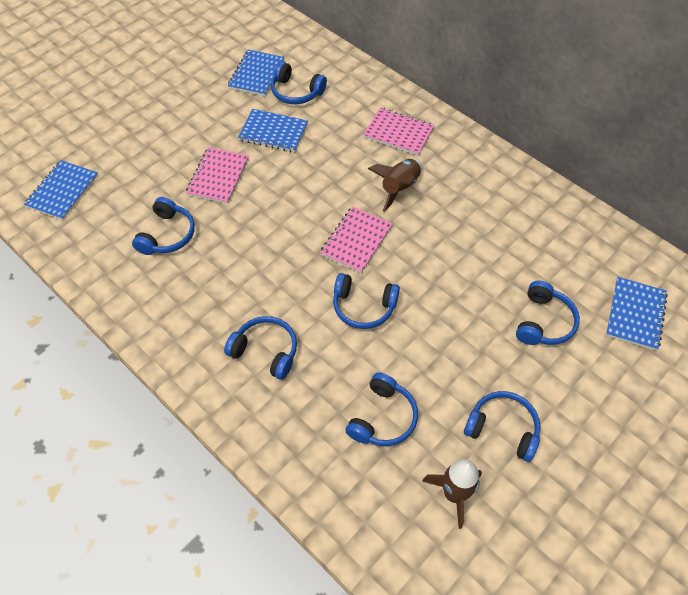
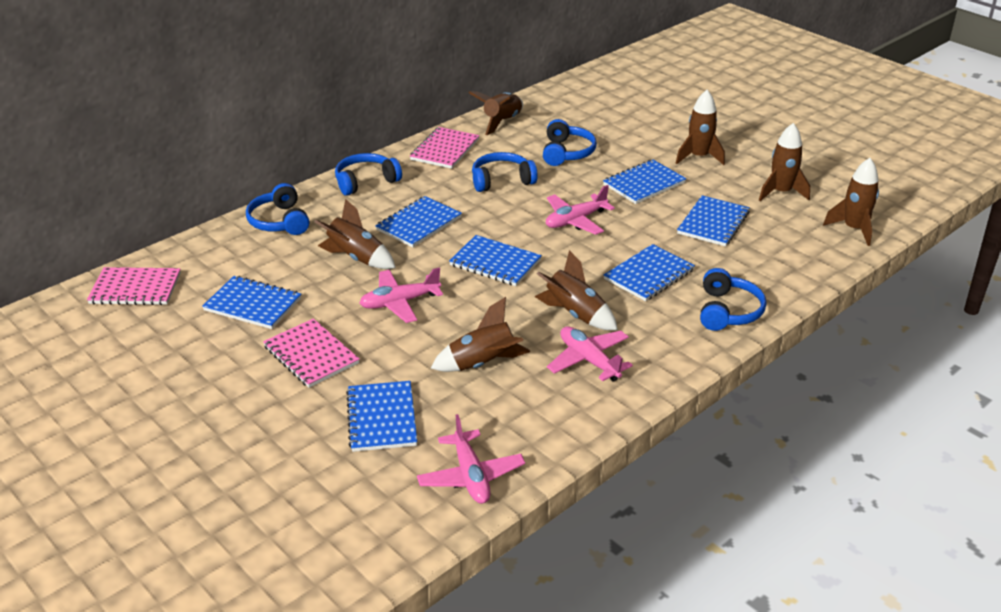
blue headphones: 7 -> 5
blue notebook: 4 -> 7
brown rocket: 2 -> 7
pink plane: 0 -> 4

